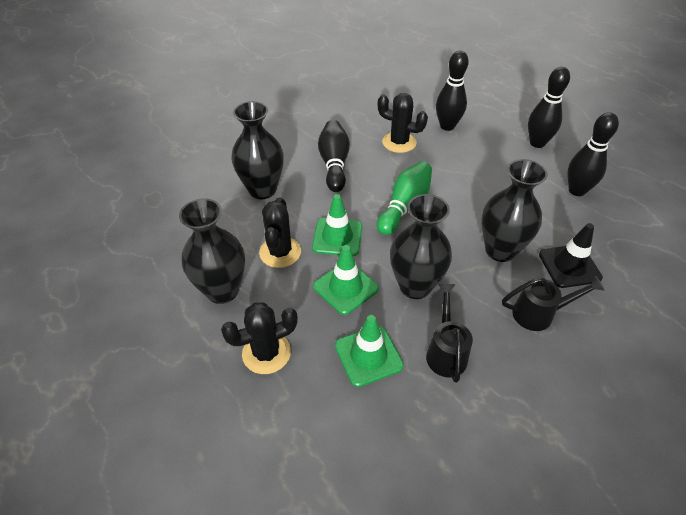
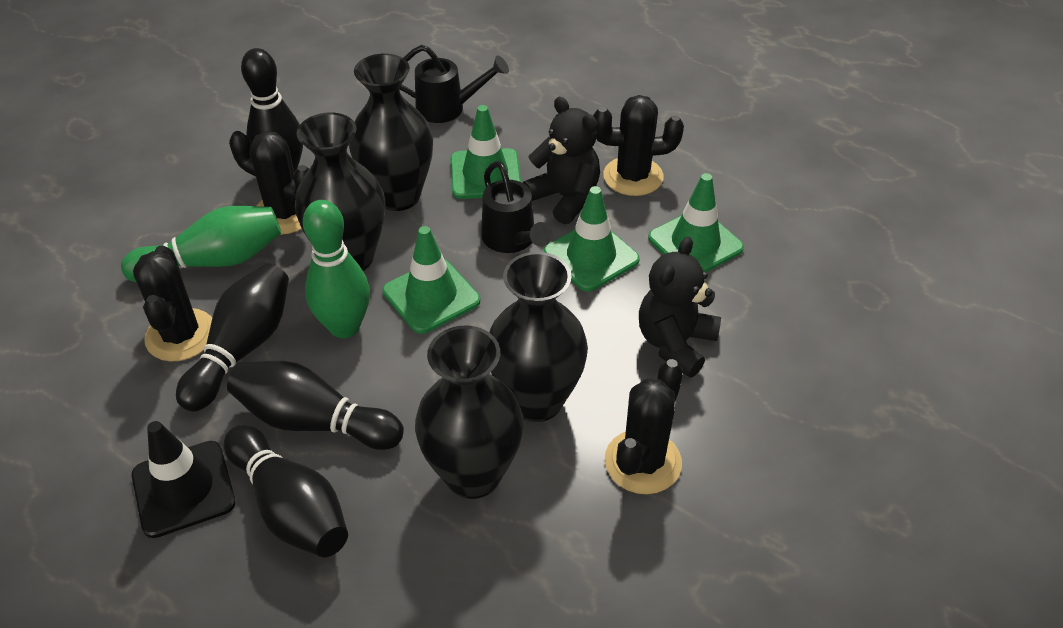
black cactus: 3 -> 4
black teddy bear: 0 -> 2
green bowling pin: 1 -> 2
green traffic cone: 3 -> 4

